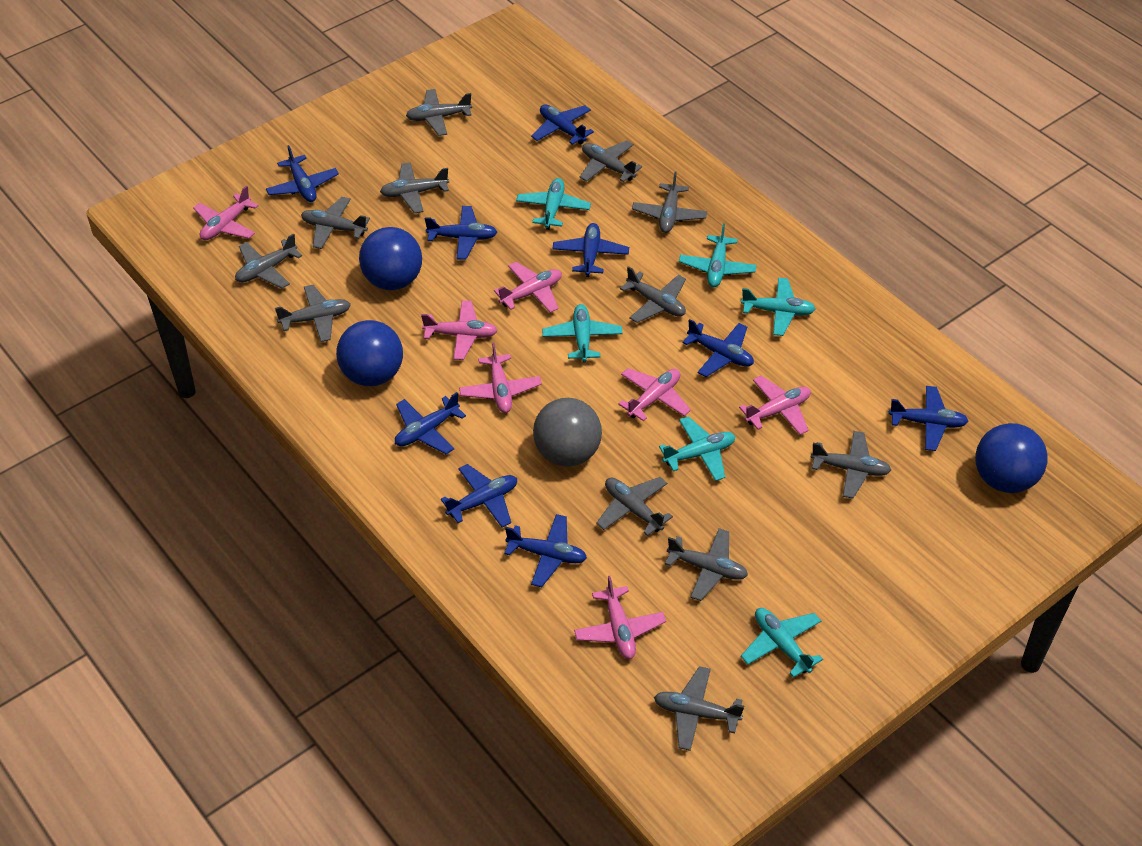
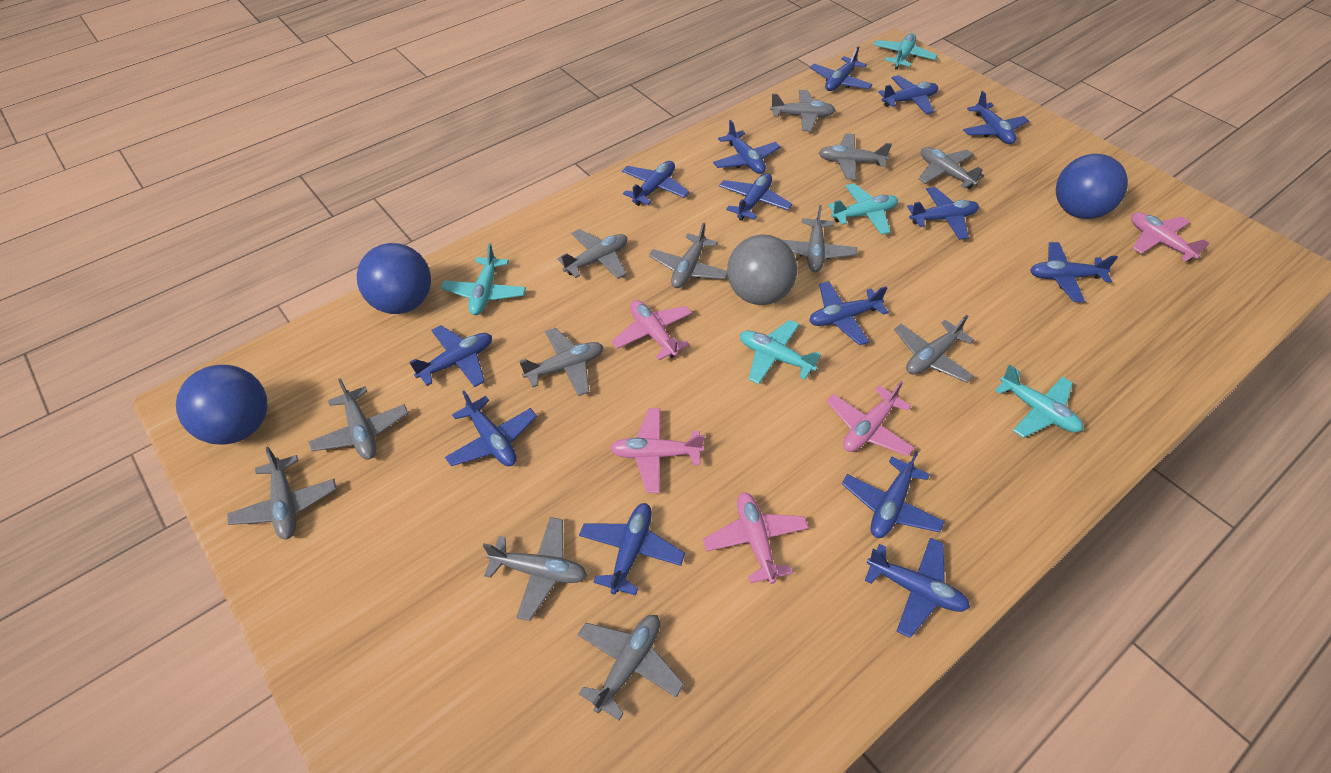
blue plane: 9 -> 14
pink plane: 7 -> 5
turquoise plane: 6 -> 5

